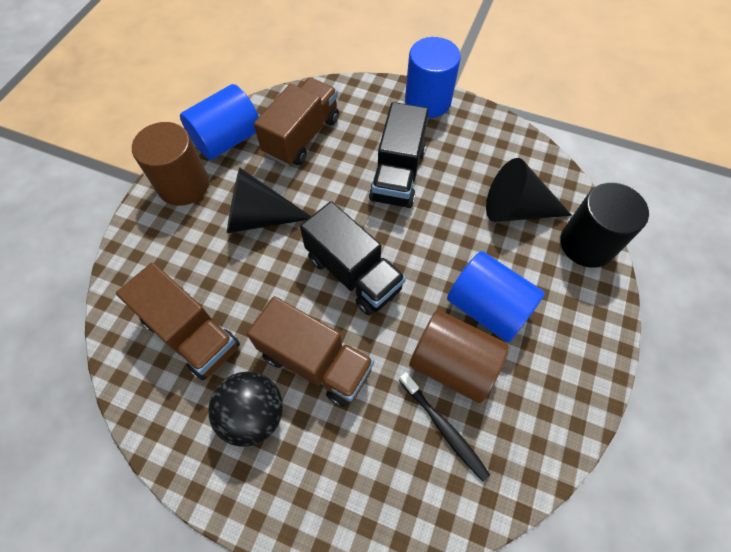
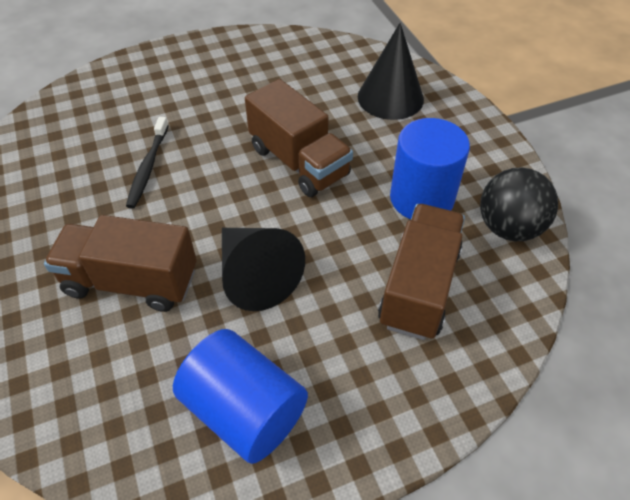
black cylinder: 1 -> 0
black truck: 2 -> 0
blue cylinder: 3 -> 2
brown cylinder: 2 -> 0

